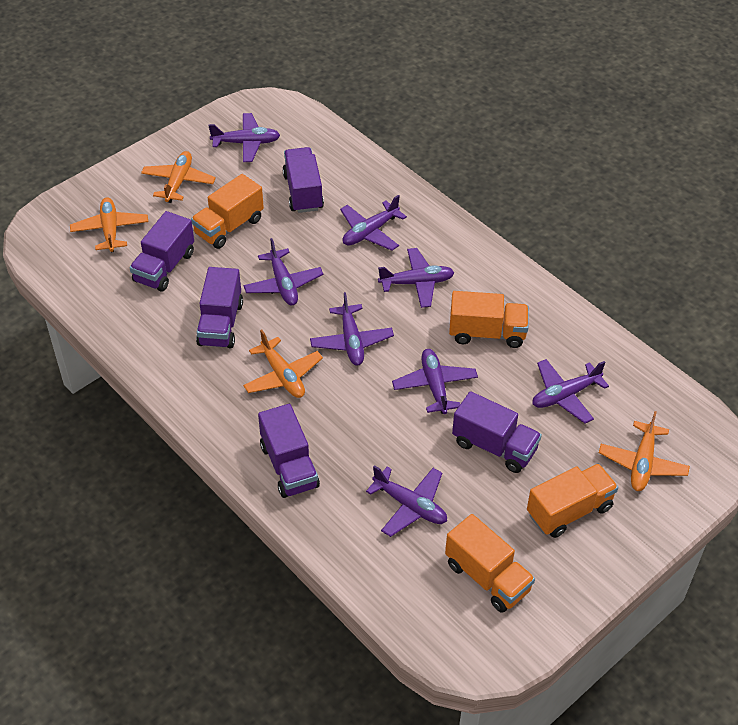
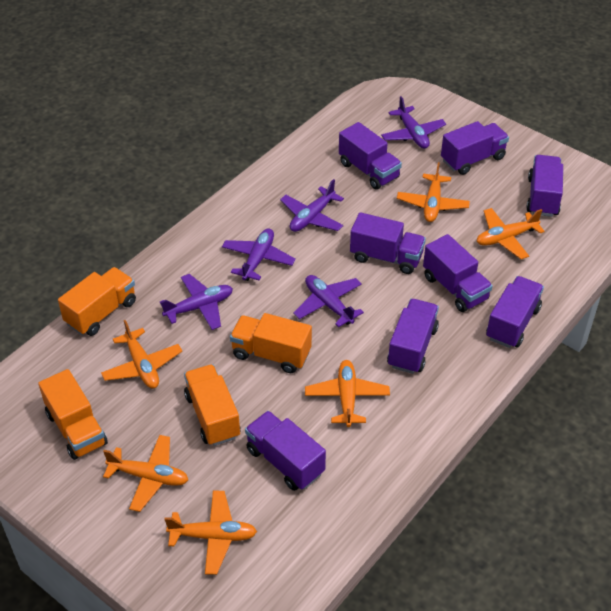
orange plane: 4 -> 6
purple plane: 8 -> 5
purple truck: 5 -> 8

